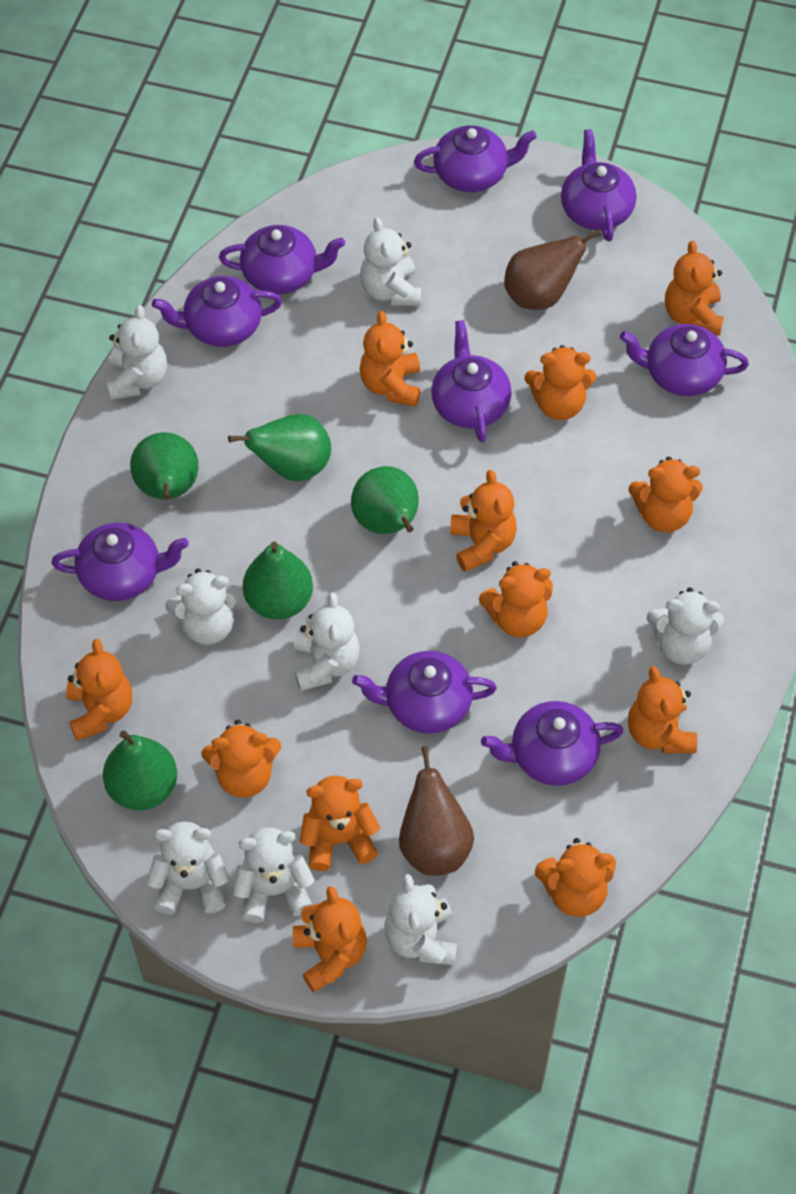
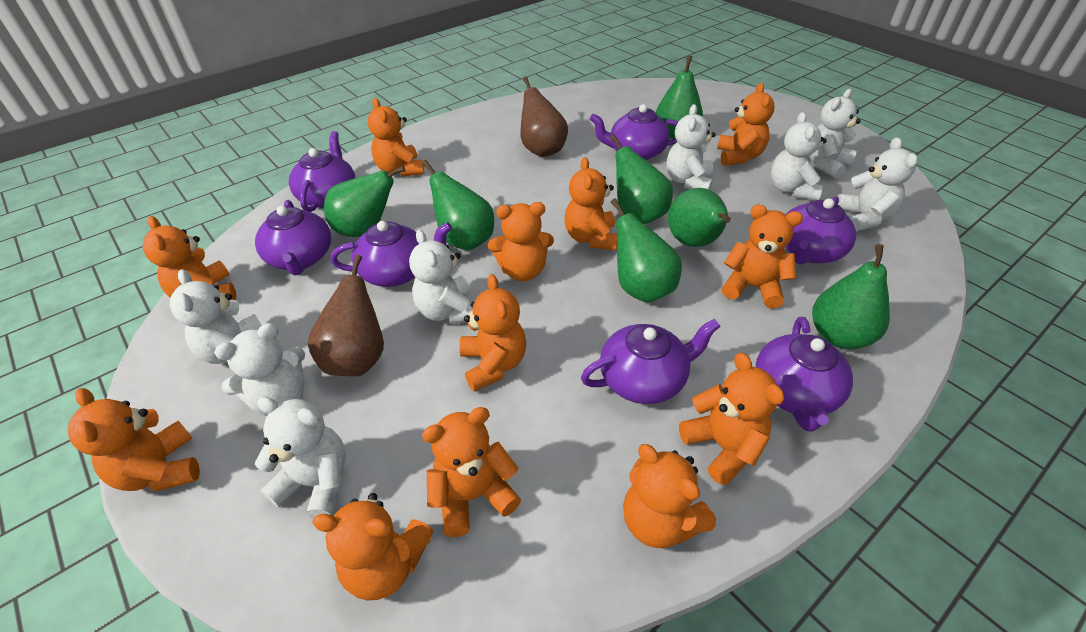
green pear: 5 -> 7
purple teapot: 9 -> 7

